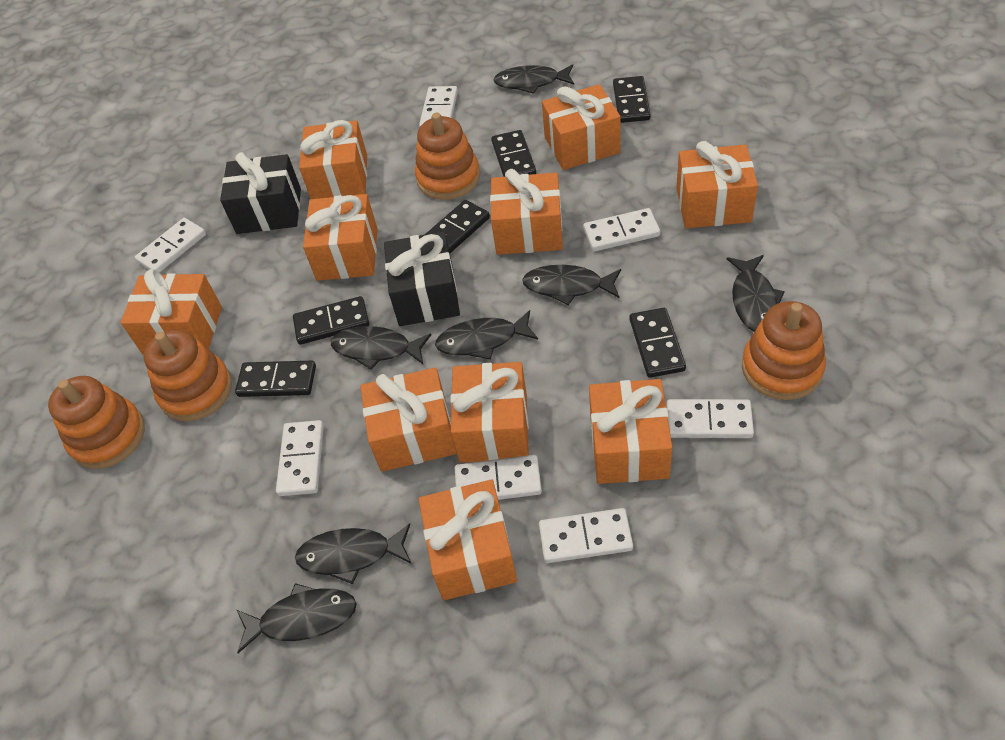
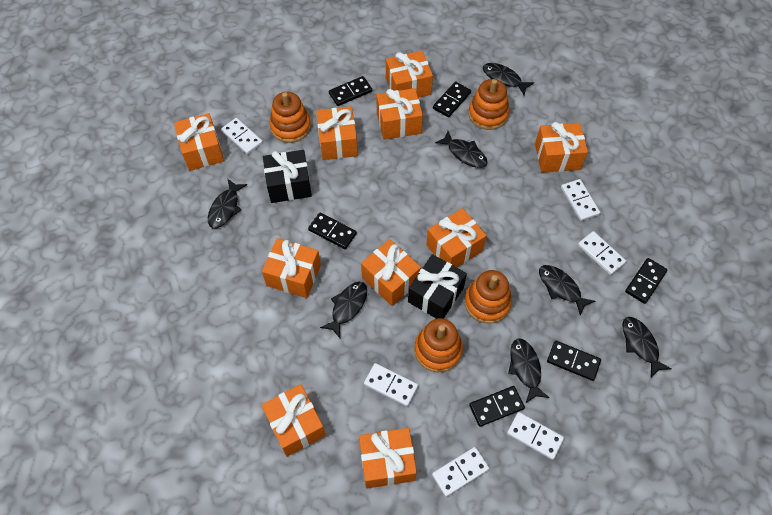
white domino: 7 -> 6

